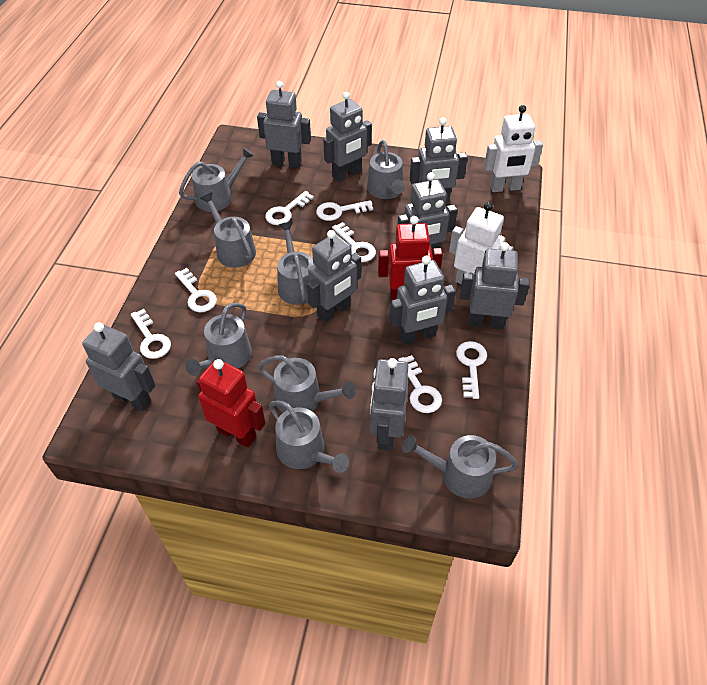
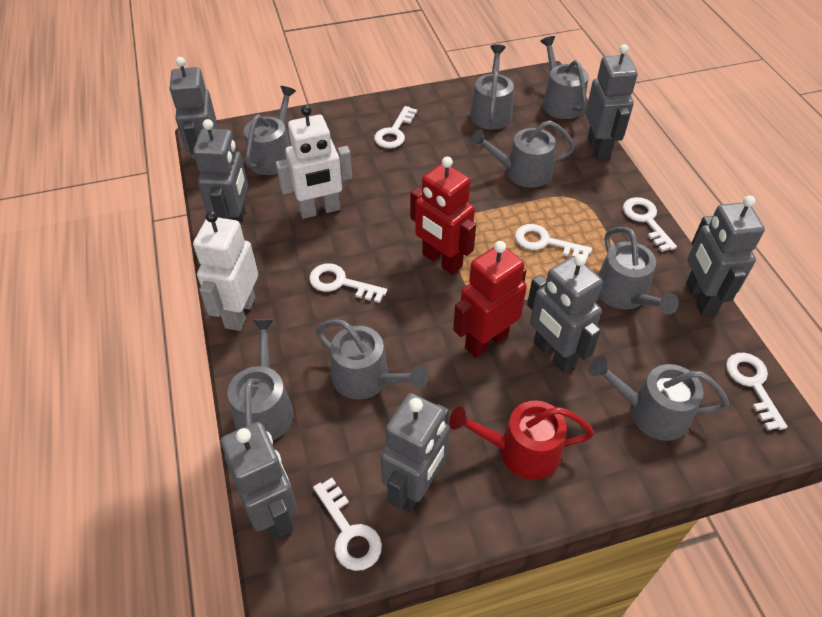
grey robot: 9 -> 7
red watering can: 0 -> 1
white key: 7 -> 6

